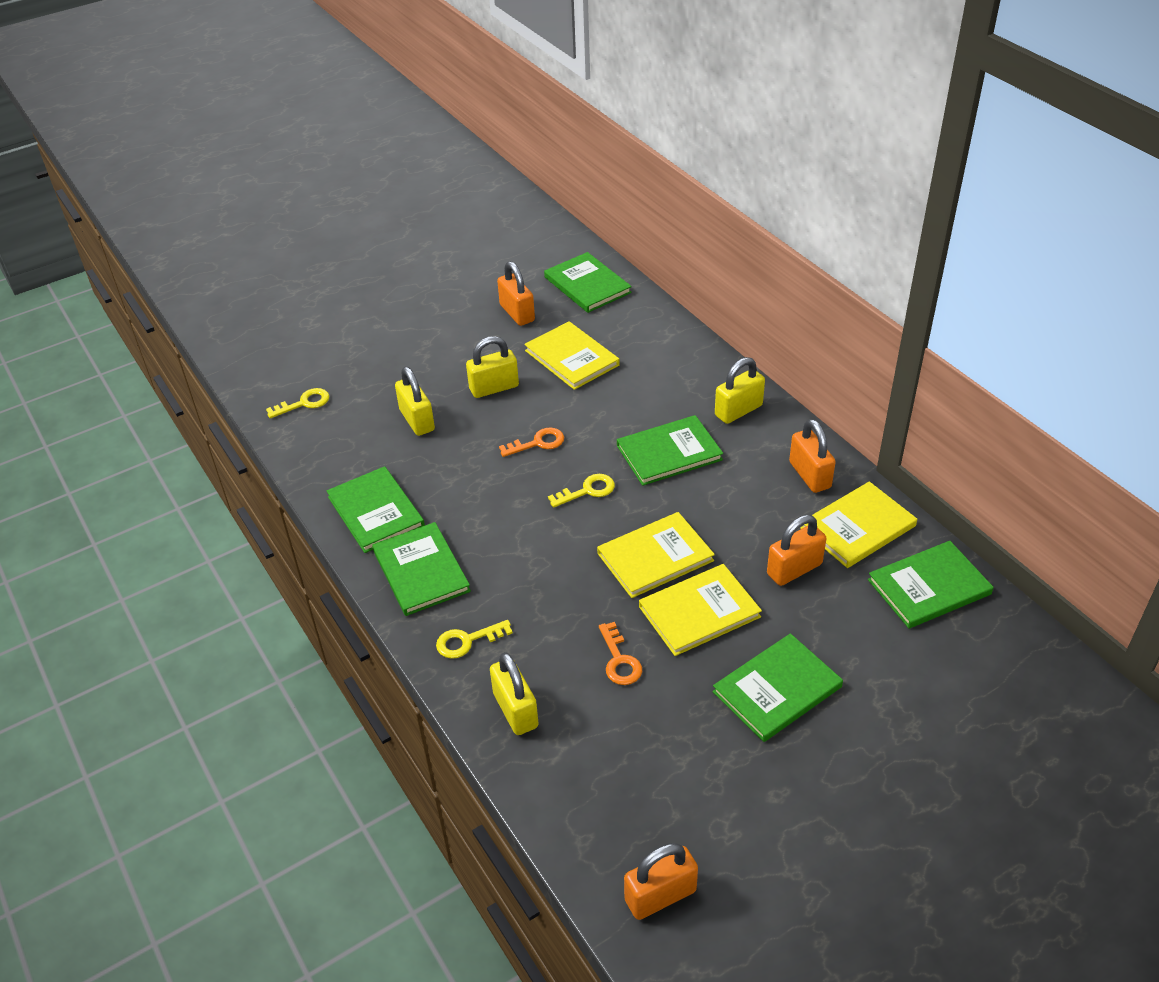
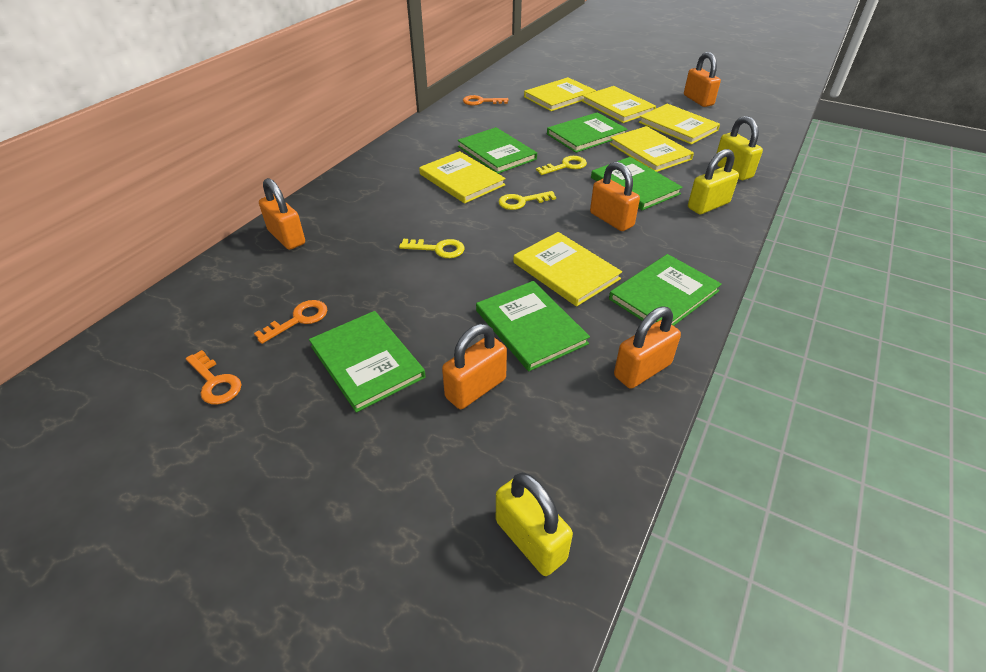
orange key: 2 -> 3
orange padlock: 4 -> 5
yellow book: 4 -> 6
yellow padlock: 4 -> 3

